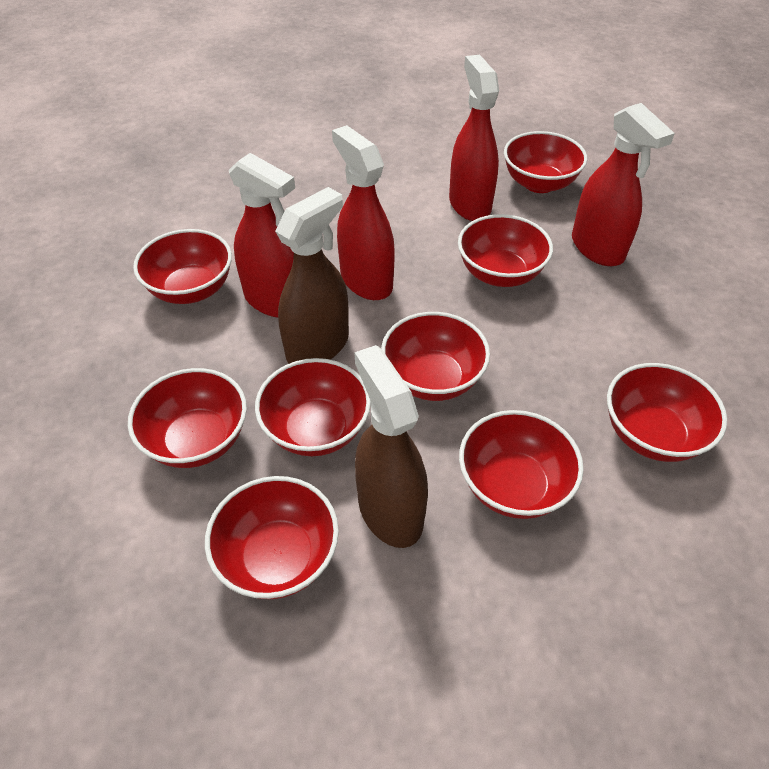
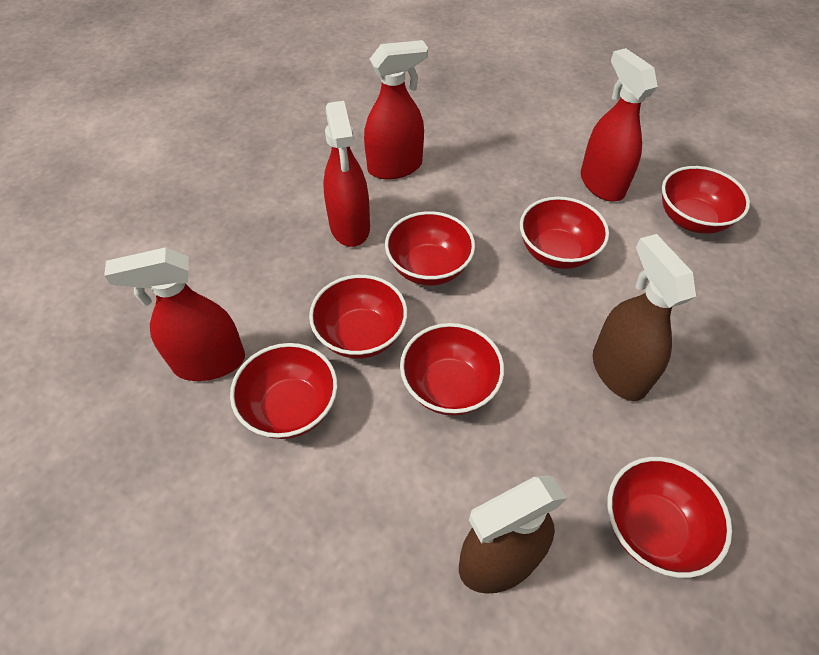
red bowl: 9 -> 7

